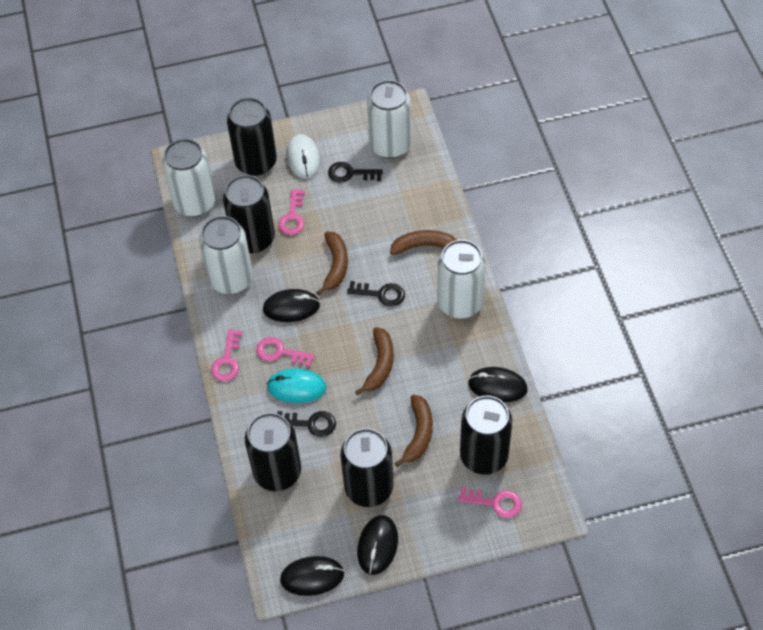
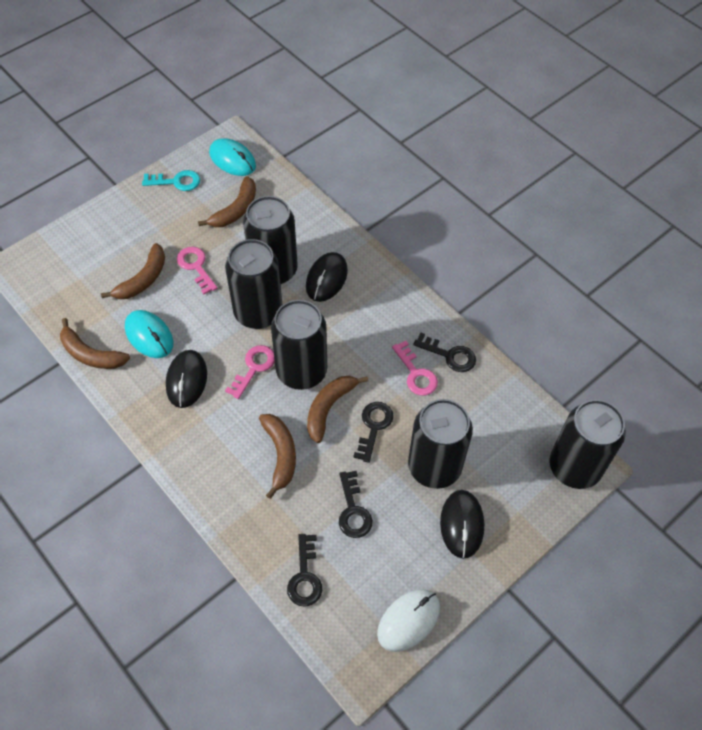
black key: 3 -> 4
black mouse: 4 -> 3
brown banana: 4 -> 5
pink key: 4 -> 3
turquoise key: 0 -> 1
turquoise mouse: 1 -> 2
white can: 4 -> 0

